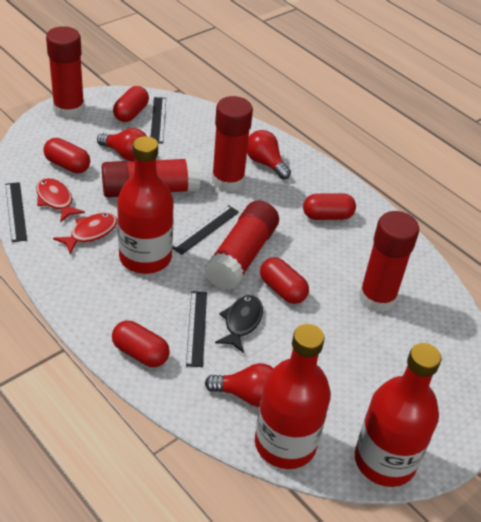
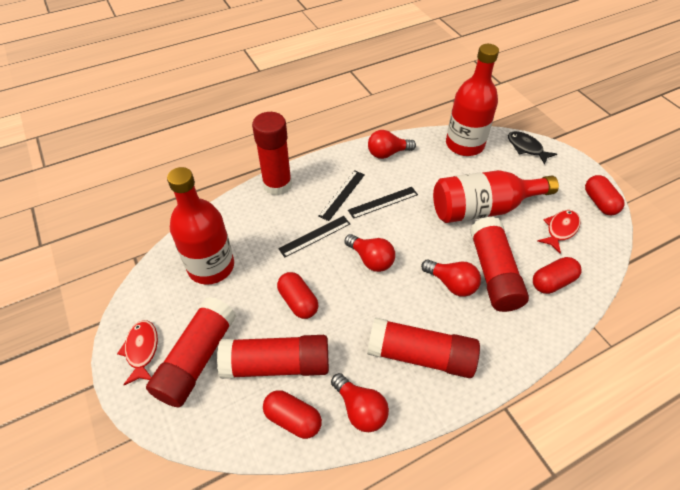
black ruler: 4 -> 3
red capsule: 5 -> 4
red light bulb: 3 -> 4

